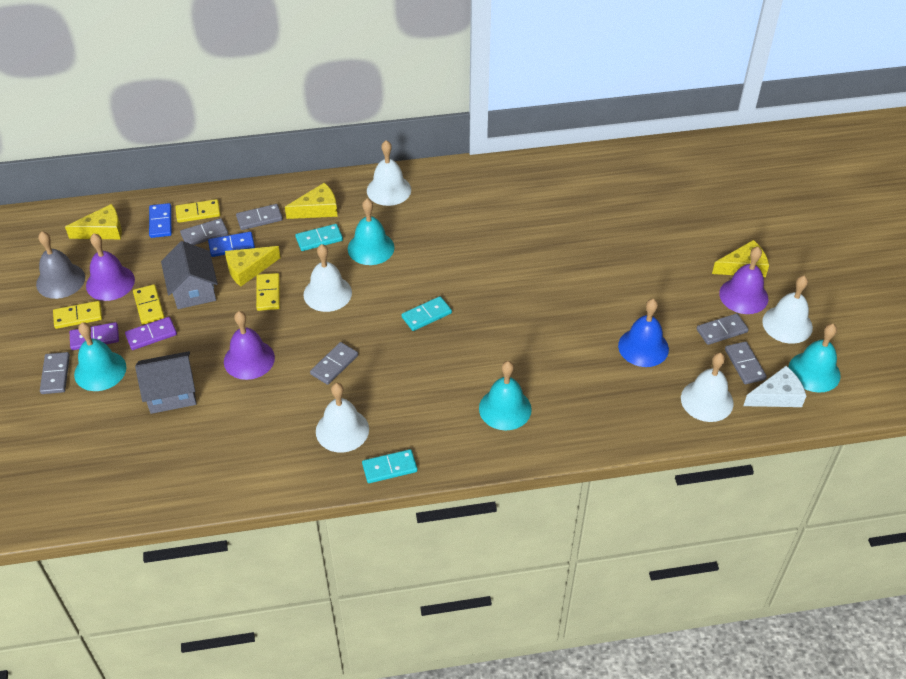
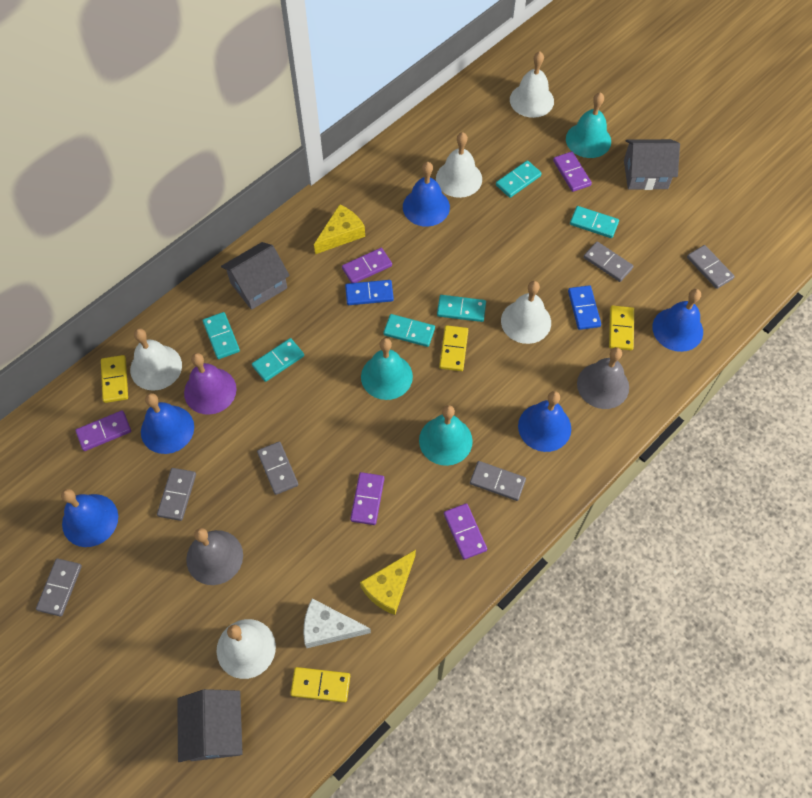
blue bell: 1 -> 5
grey bell: 1 -> 2
grey house: 2 -> 3
purple bell: 3 -> 1
purple domino: 2 -> 5
turquoise bell: 4 -> 3
turquoise domino: 3 -> 6
yellow cheese: 4 -> 2

